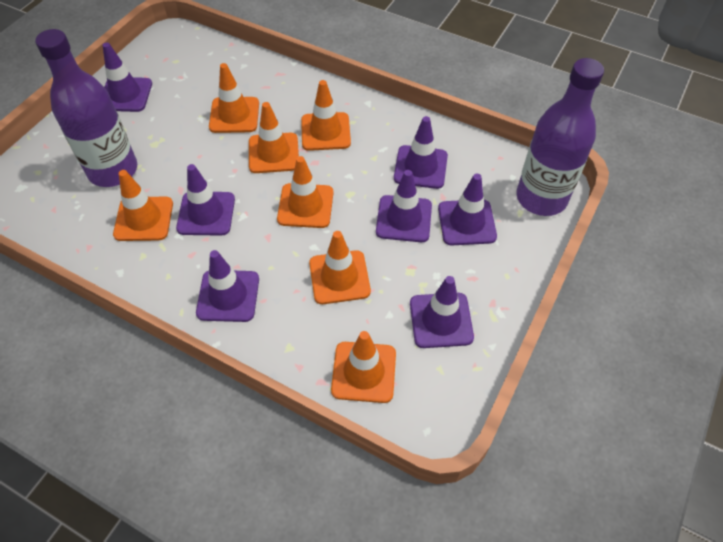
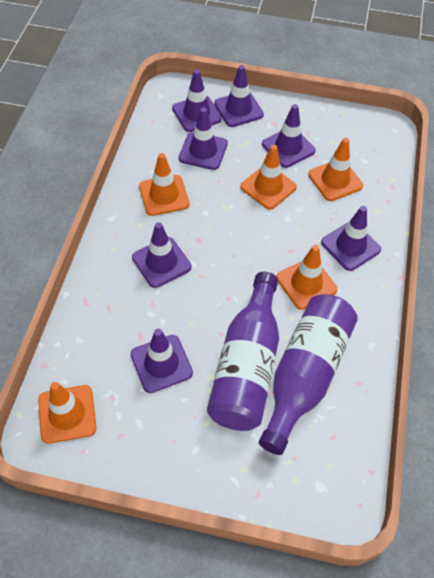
orange traffic cone: 7 -> 5

